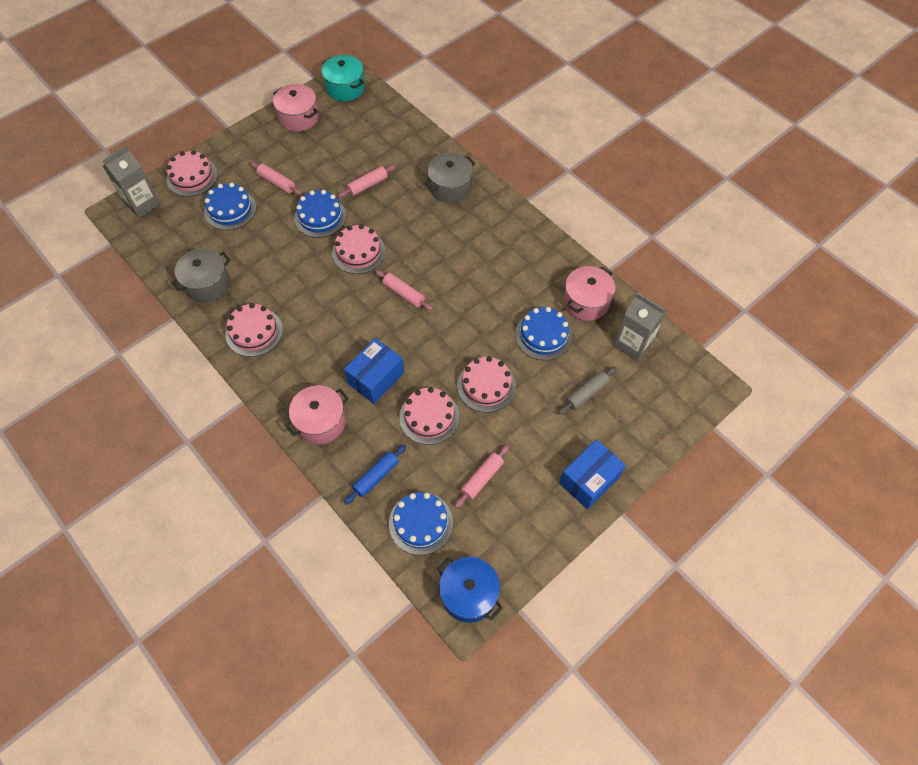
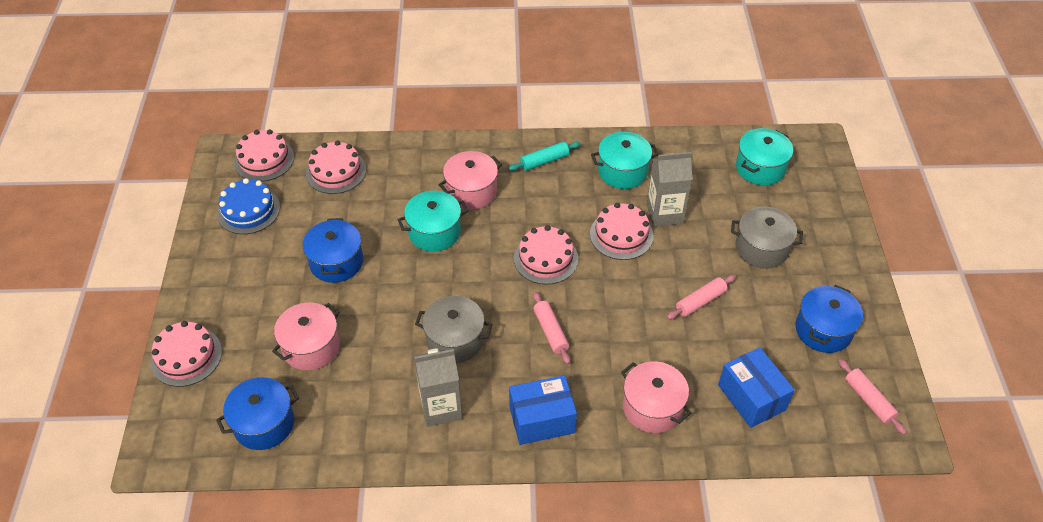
blue cake: 4 -> 1
blue pot: 1 -> 3
blue rolling pin: 1 -> 0
grey rolling pin: 1 -> 0
pink rolling pin: 4 -> 3
turquoise pot: 1 -> 3
turquoise rolling pin: 0 -> 1

